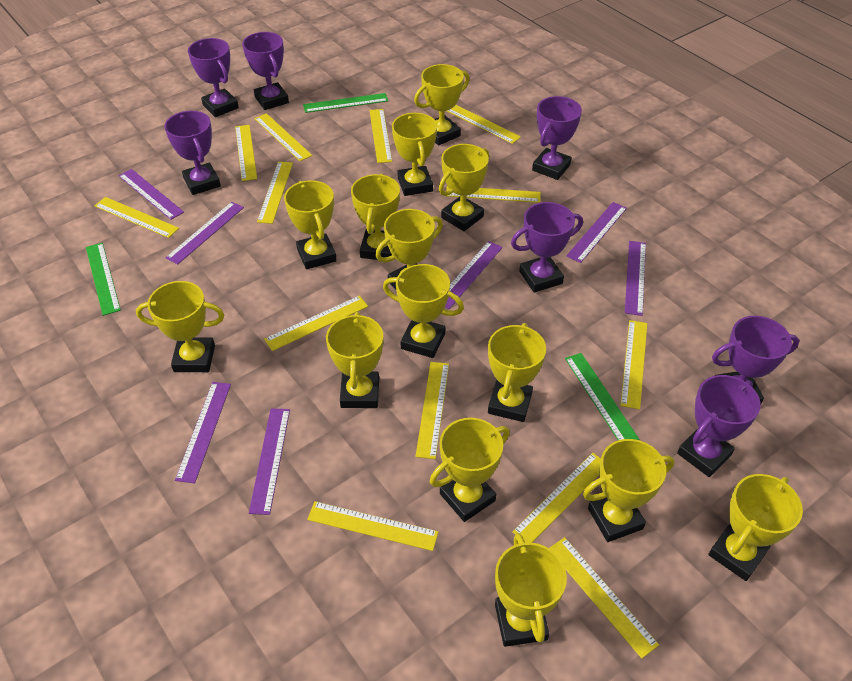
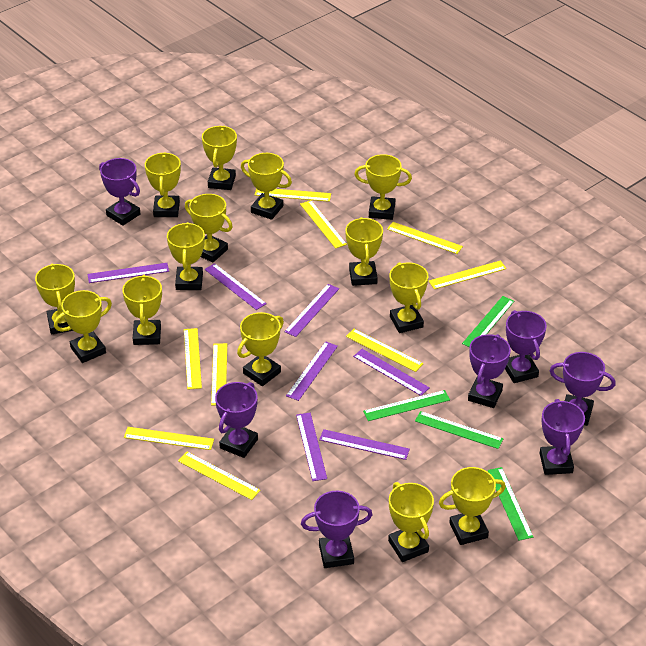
green ruler: 3 -> 4
yellow ruler: 13 -> 9

